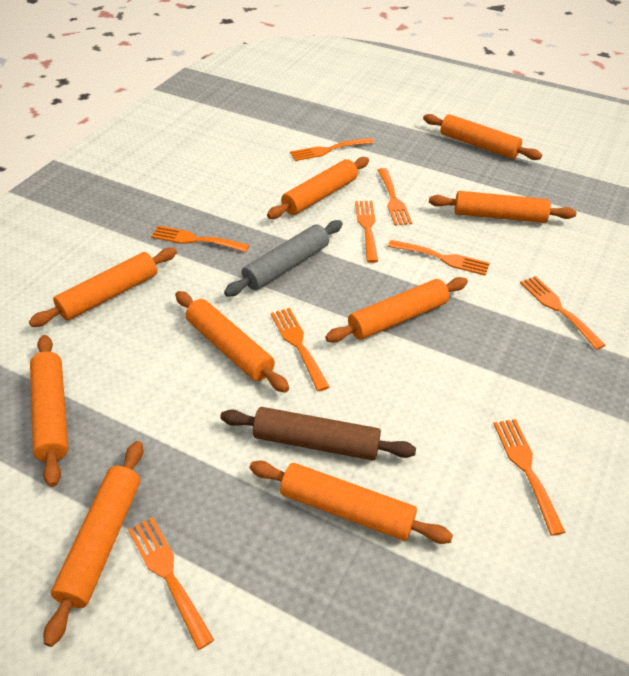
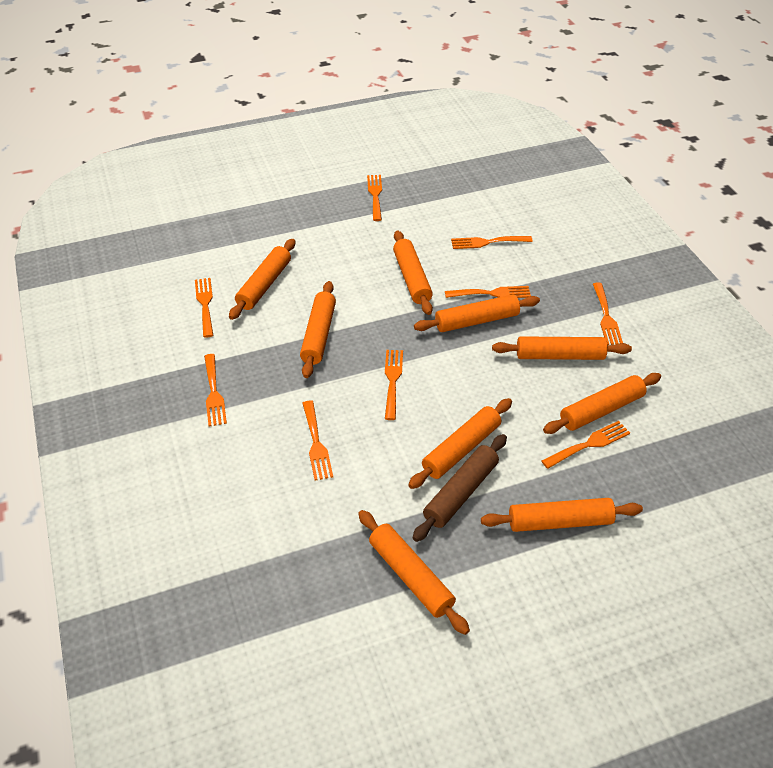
grey rolling pin: 1 -> 0

